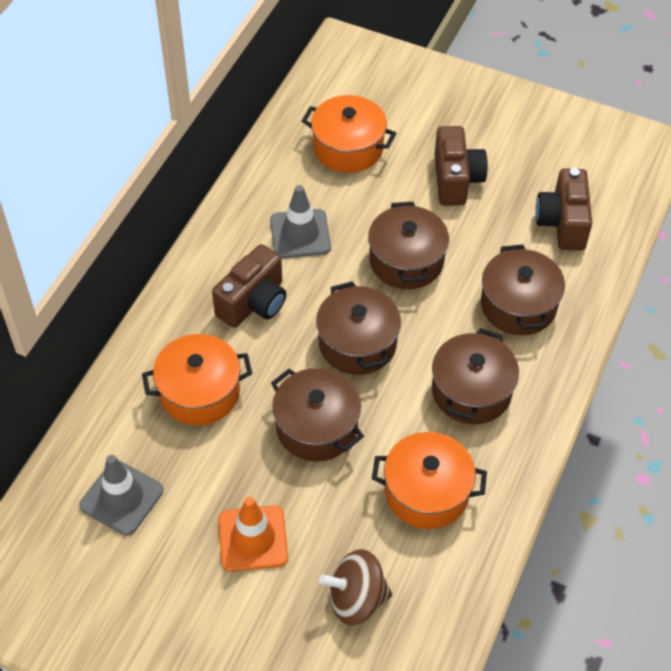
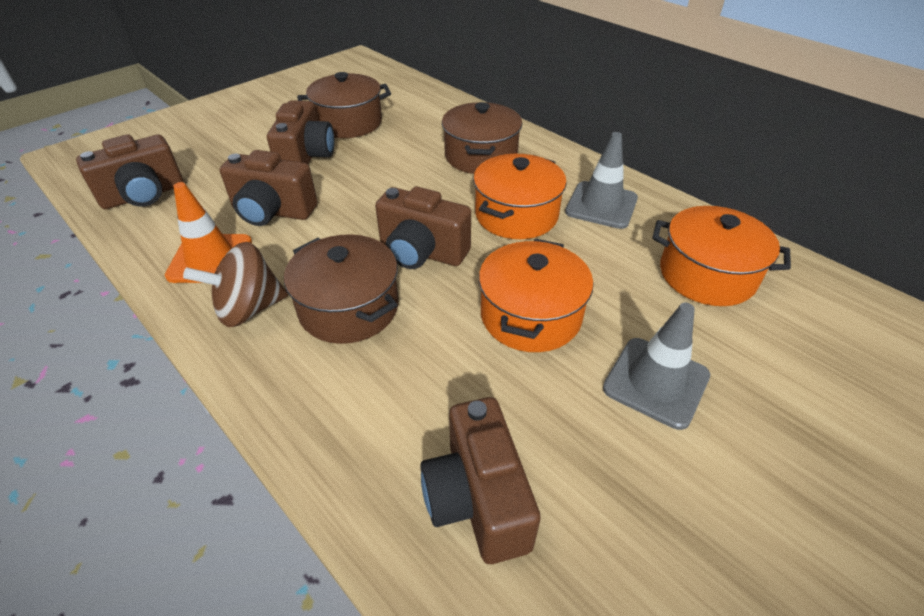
brown camera: 3 -> 5
brown pot: 5 -> 3

